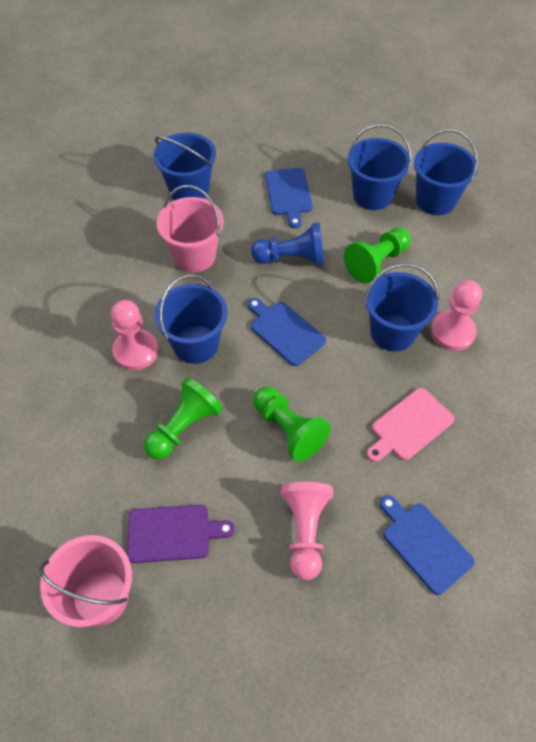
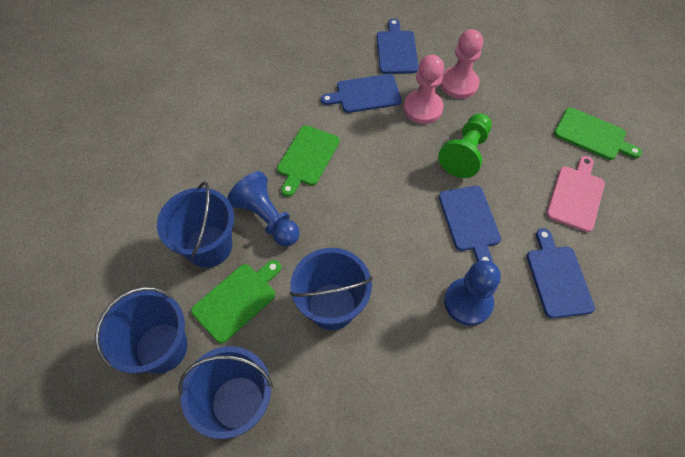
blue bucket: 5 -> 4
blue cutting board: 3 -> 4
blue pawn: 1 -> 2
green cutting board: 0 -> 3
green pawn: 3 -> 1
pink bucket: 2 -> 0
pink pawn: 3 -> 2
purple cutting board: 1 -> 0

